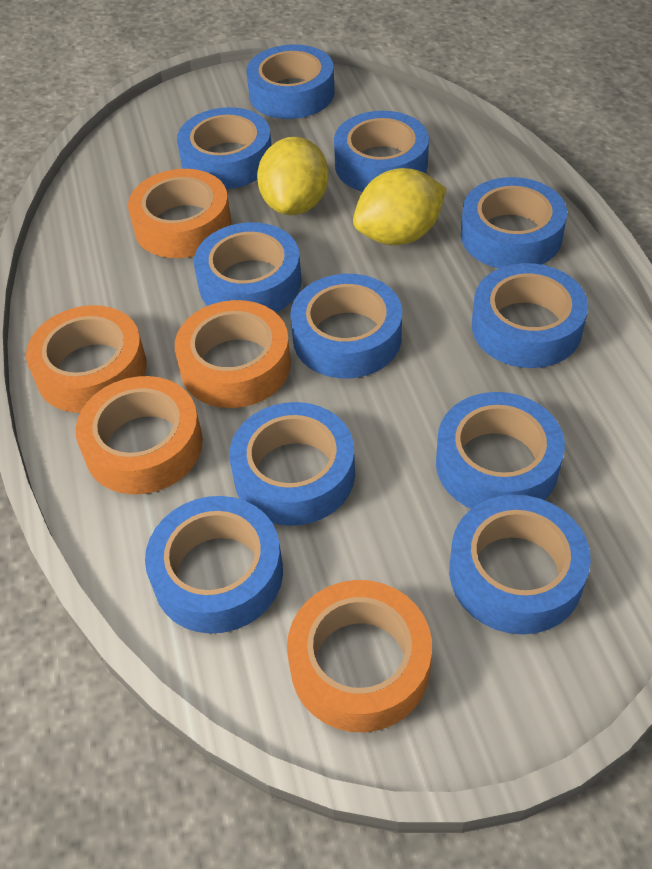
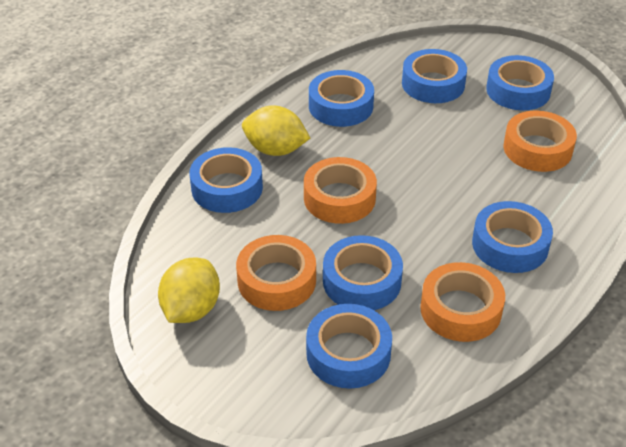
blue tape: 11 -> 7
orange tape: 5 -> 4

